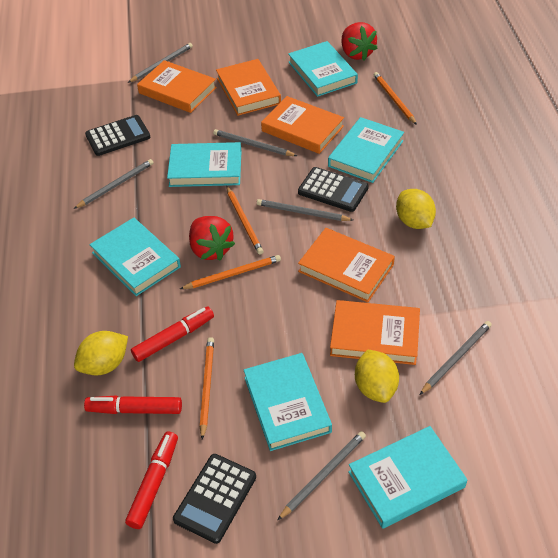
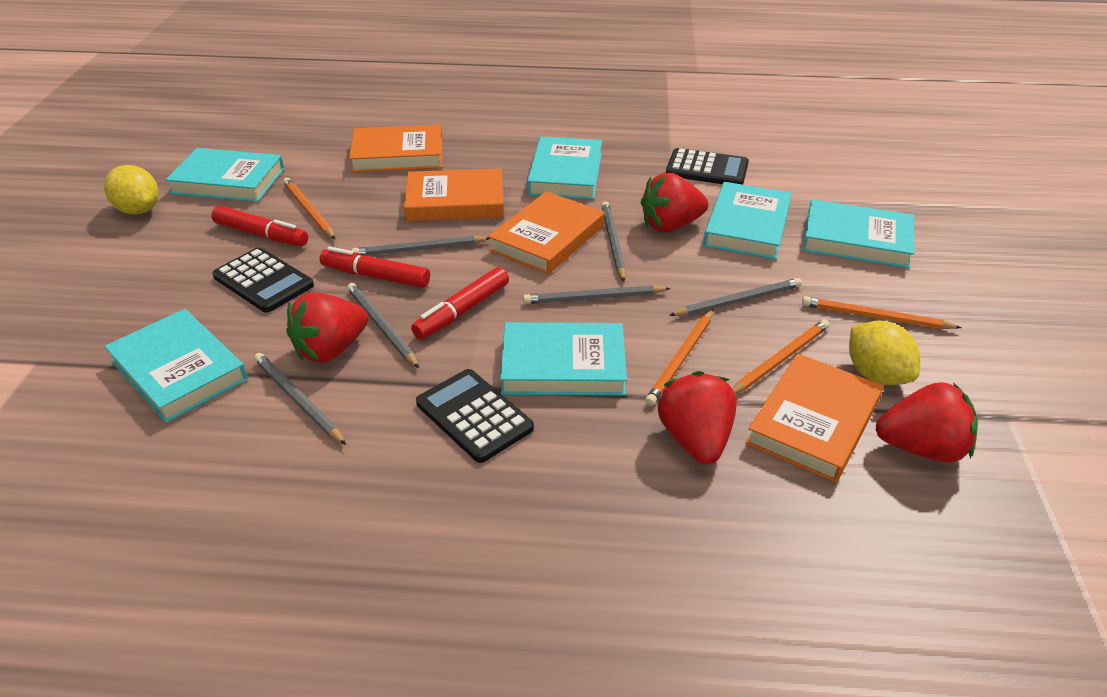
orange book: 5 -> 4
red strawberry: 2 -> 4
yellow lemon: 3 -> 2

